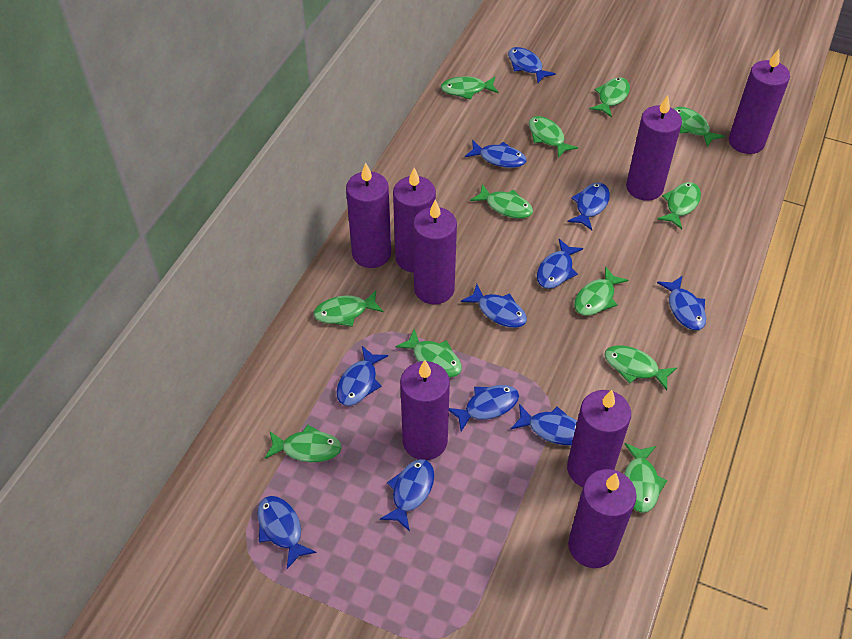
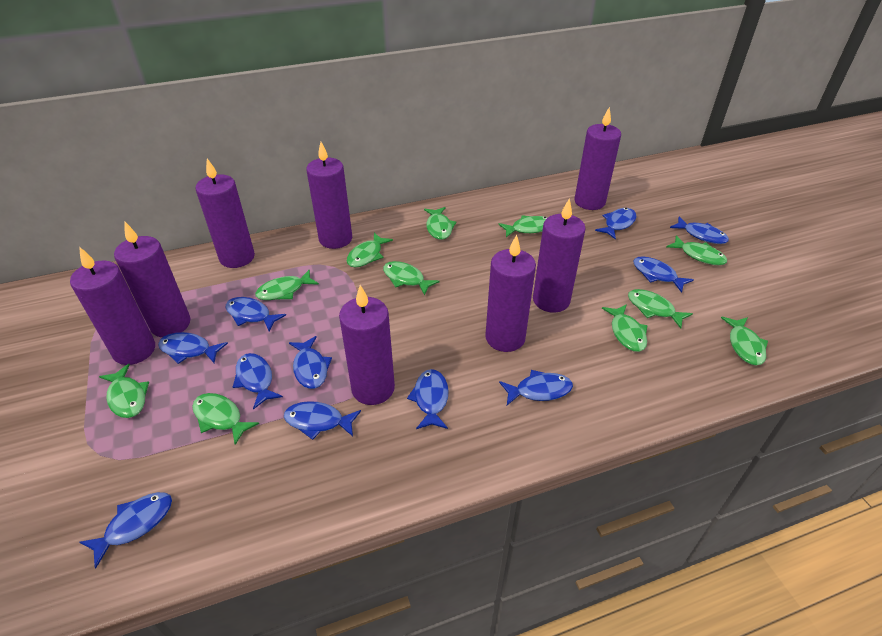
green fish: 12 -> 11

